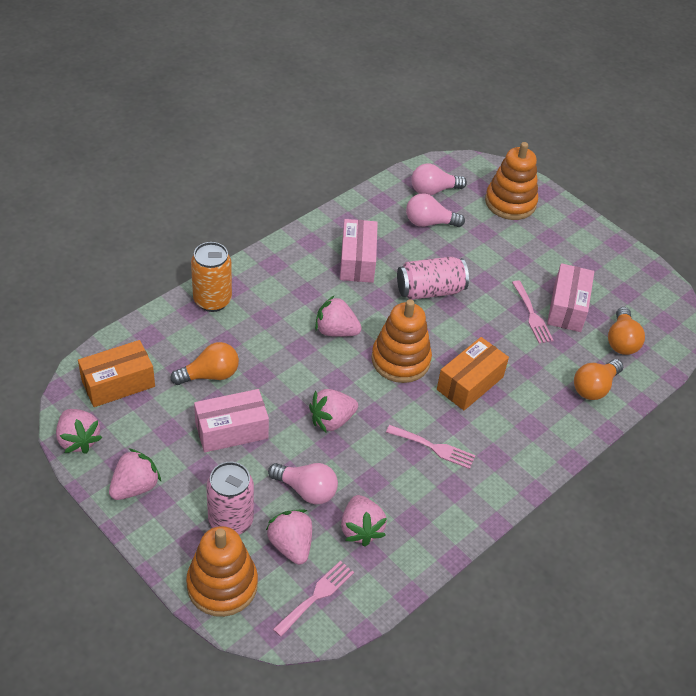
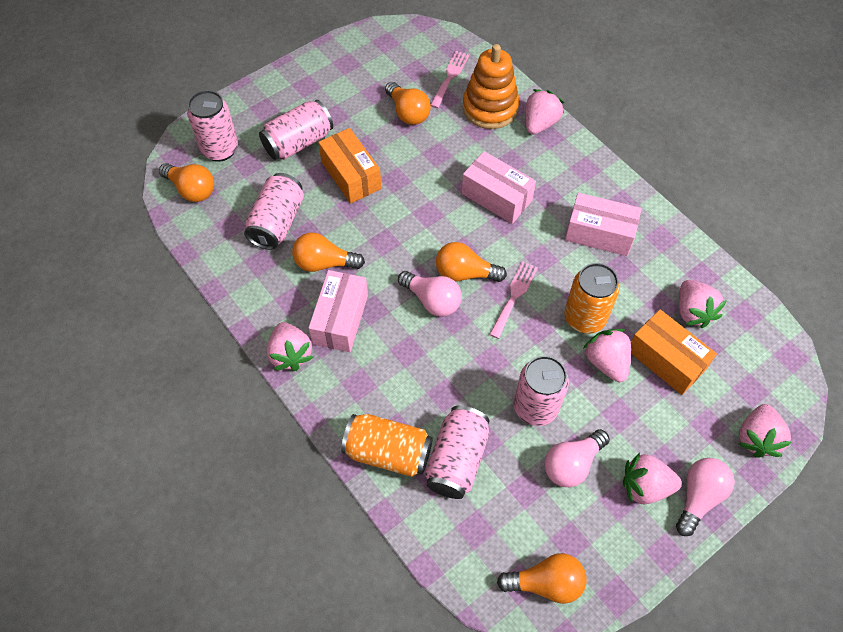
orange can: 1 -> 2
orange light bulb: 3 -> 5
orange stacking toy: 3 -> 1
pink can: 2 -> 5
pink fork: 3 -> 2

